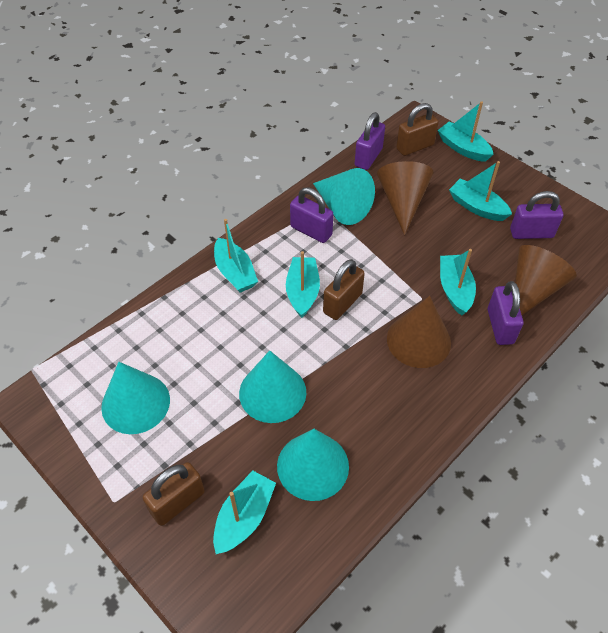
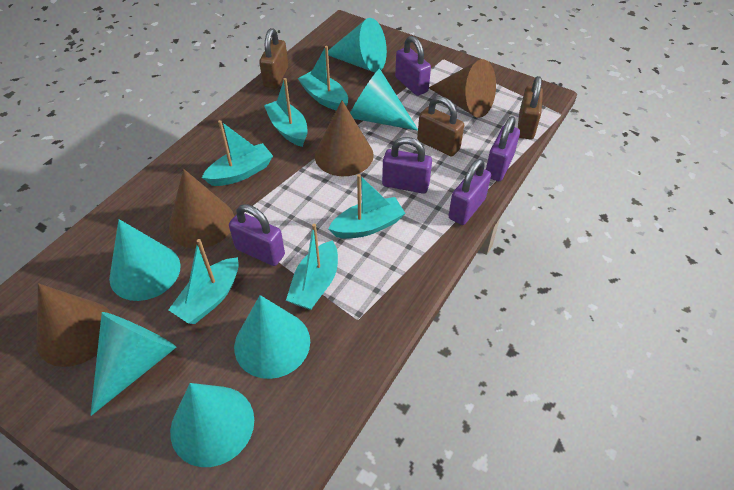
brown cone: 3 -> 4
purple padlock: 4 -> 5
turquoise cone: 4 -> 6

